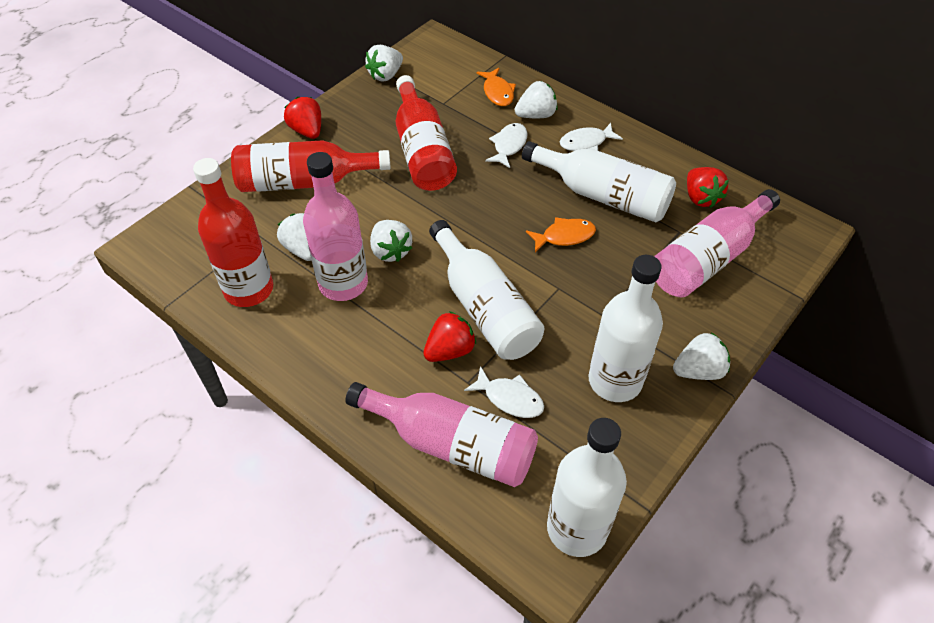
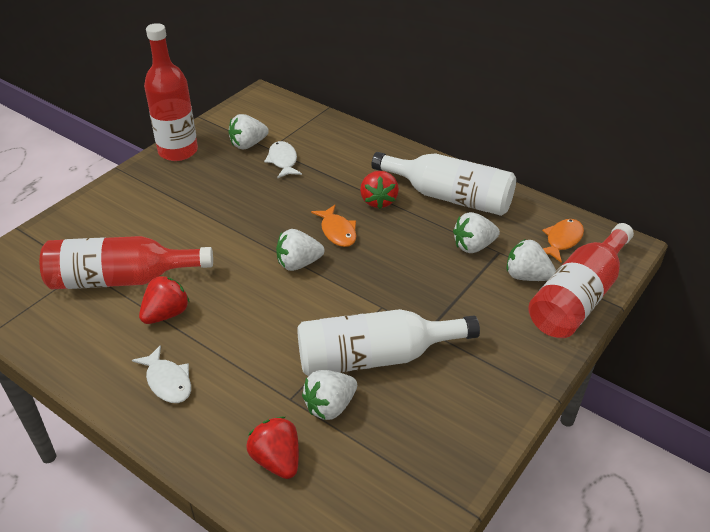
pink bottle: 3 -> 0
white bottle: 4 -> 2
white fish: 3 -> 2

